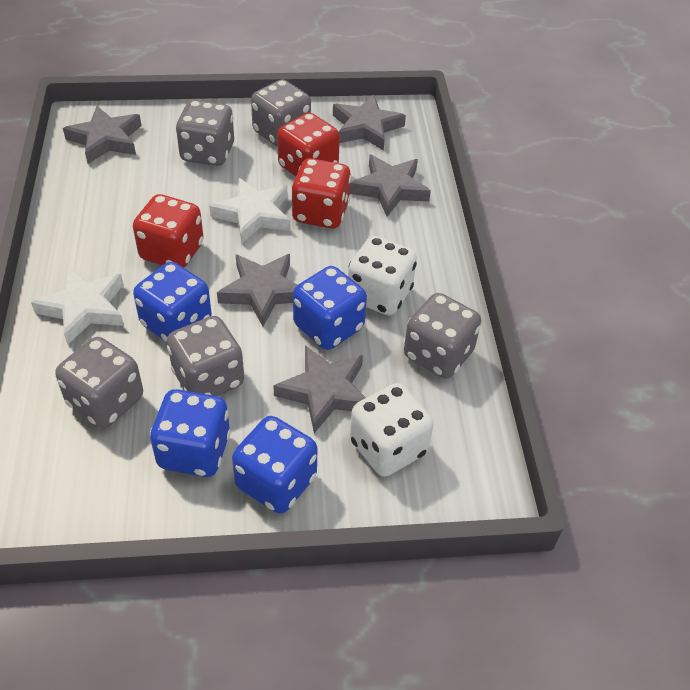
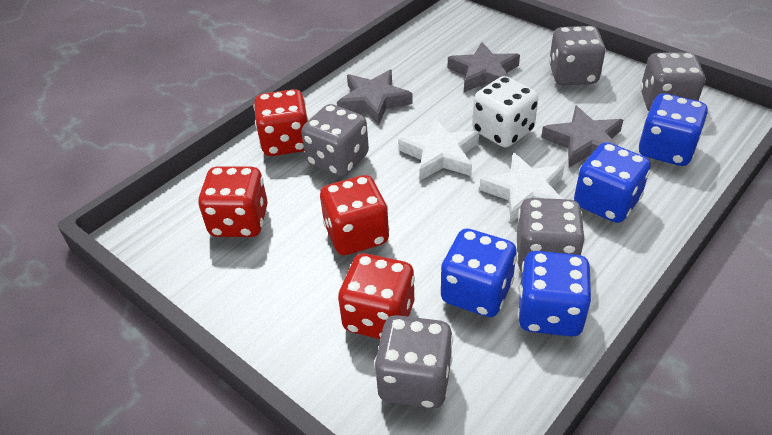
grey star: 5 -> 3
red dice: 3 -> 4
white dice: 2 -> 1

